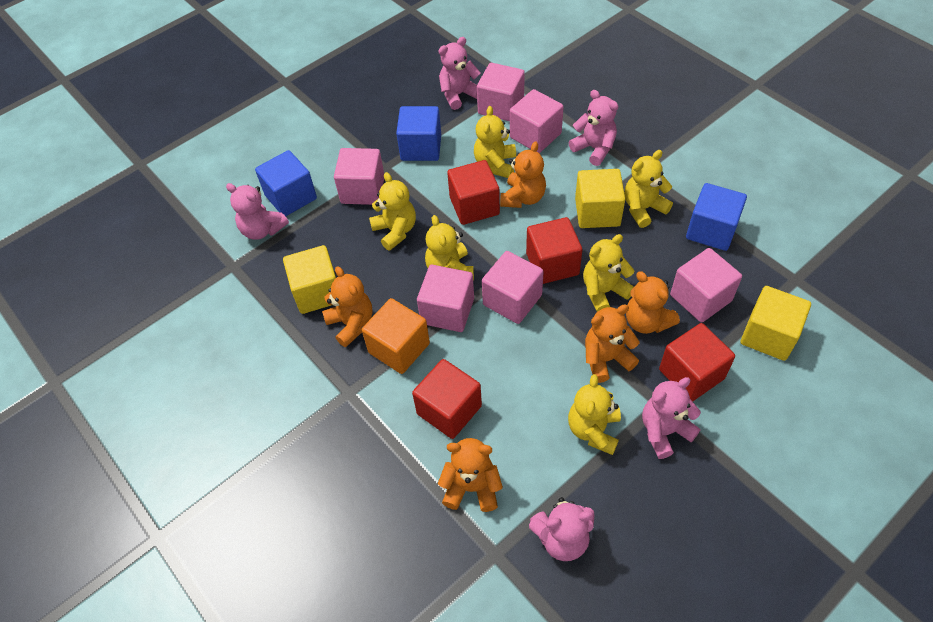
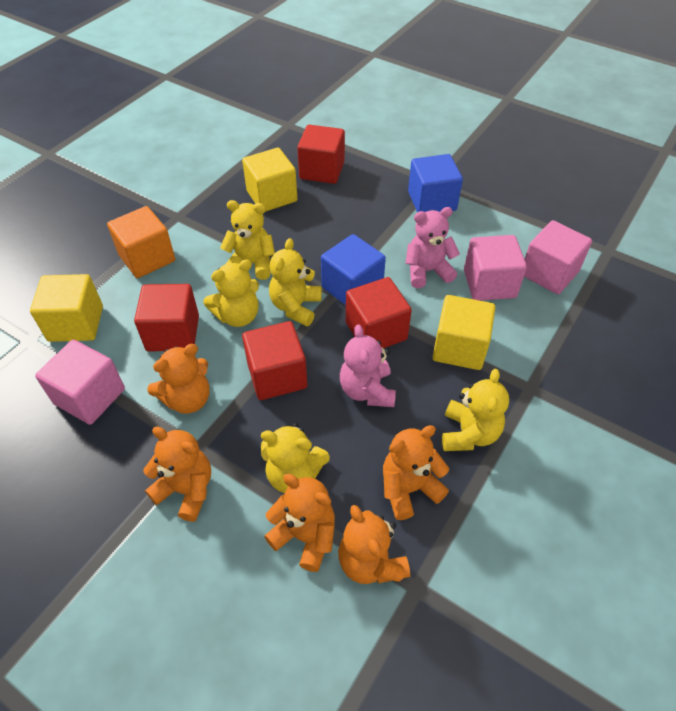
blue cube: 3 -> 2
pink cube: 6 -> 3
pink teddy bear: 5 -> 2
yellow teddy bear: 6 -> 5

